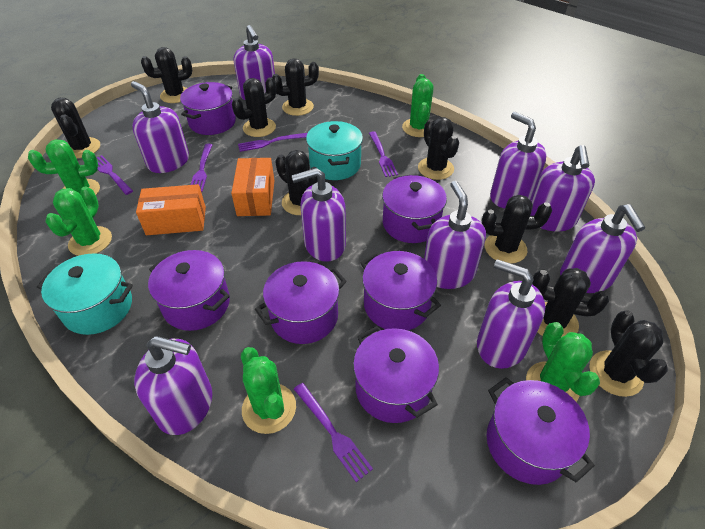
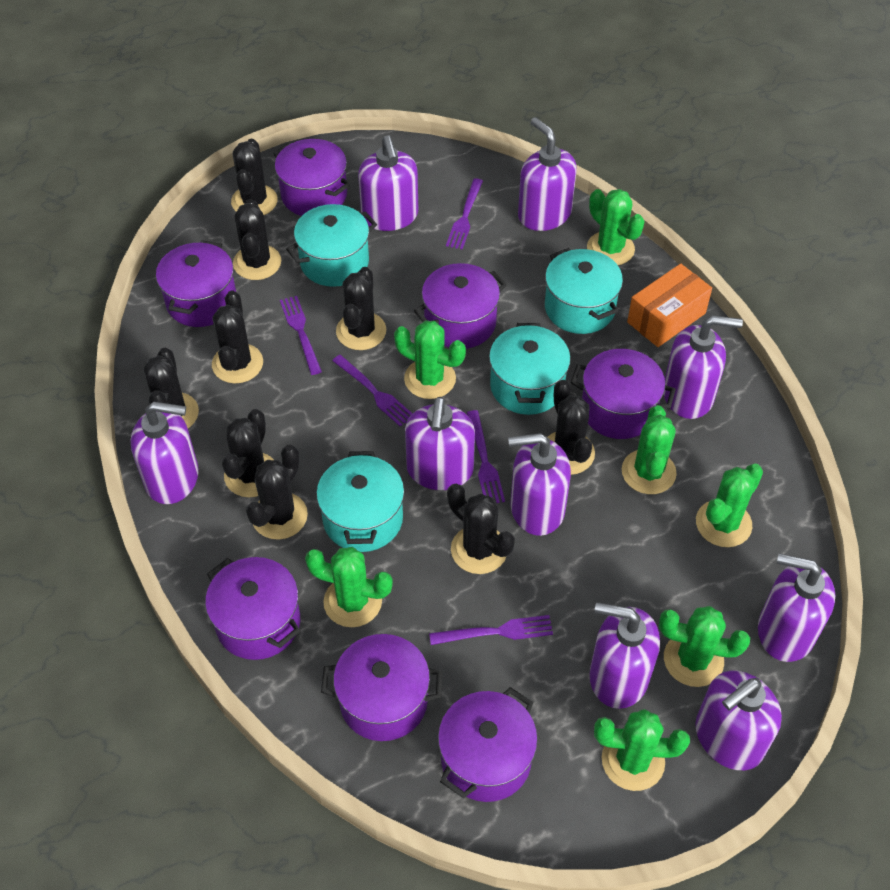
green cactus: 5 -> 7
orange box: 2 -> 1
turquoise pot: 2 -> 4

